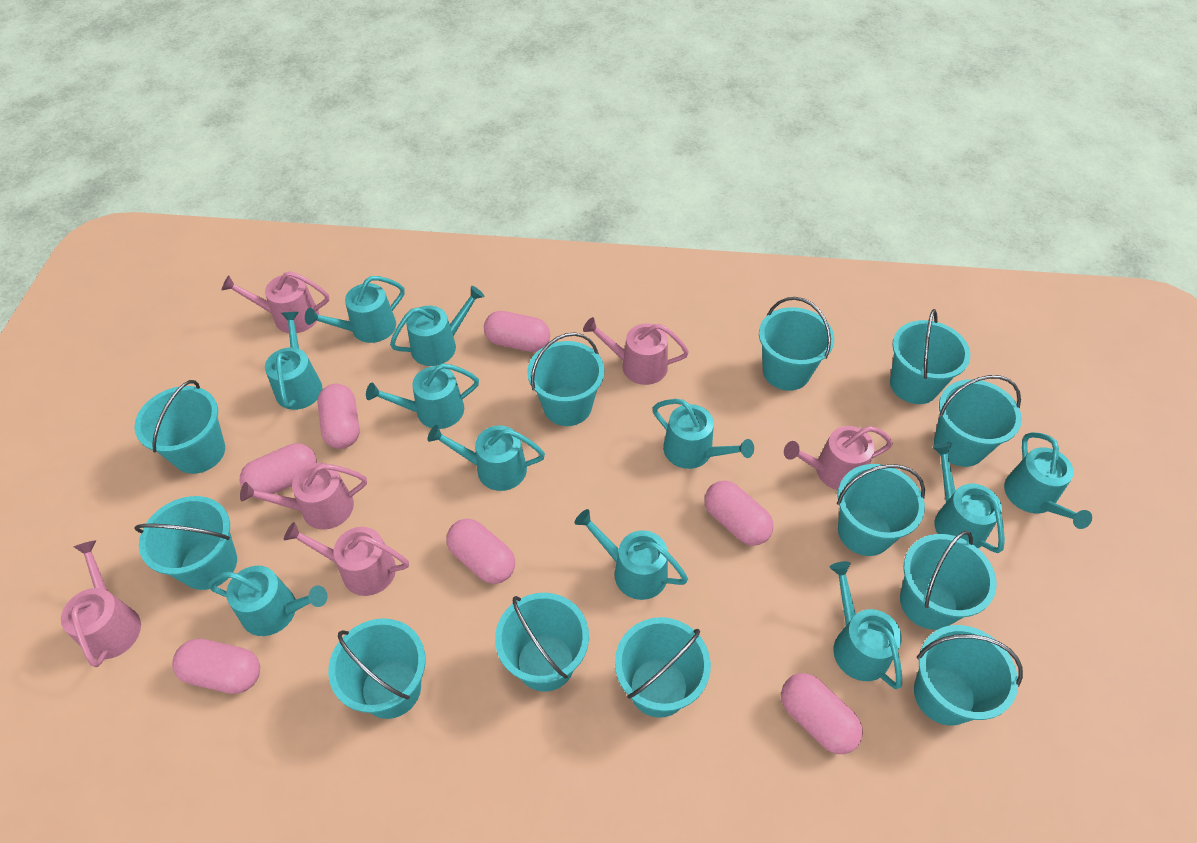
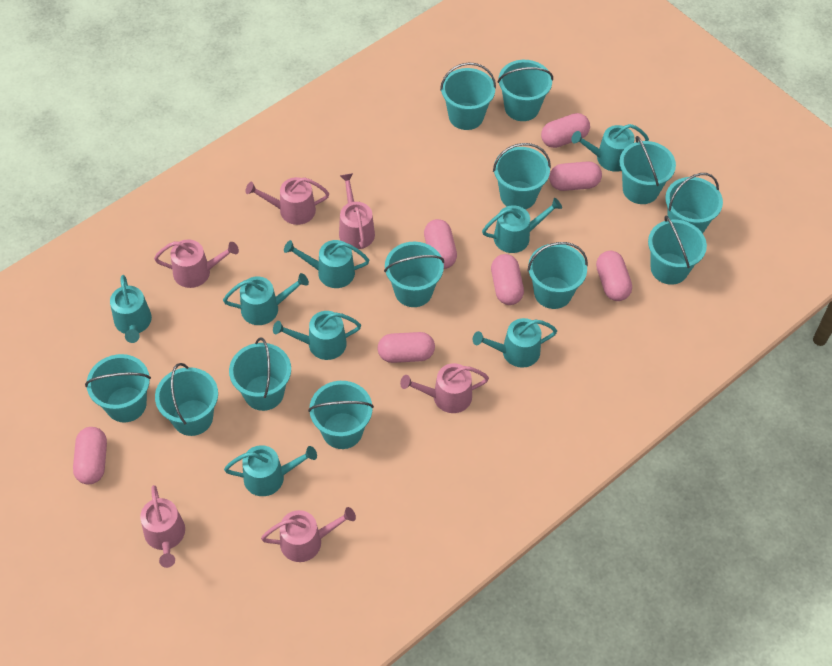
turquoise watering can: 11 -> 8

